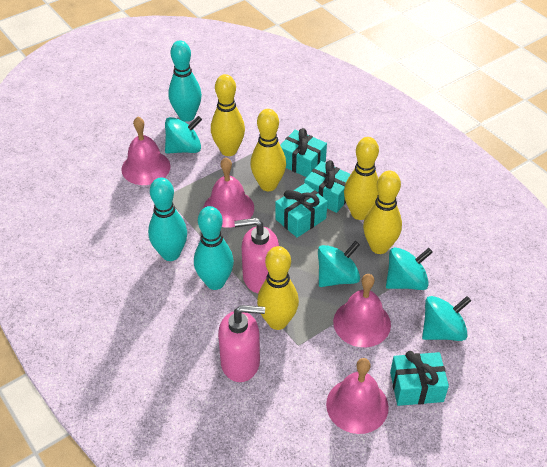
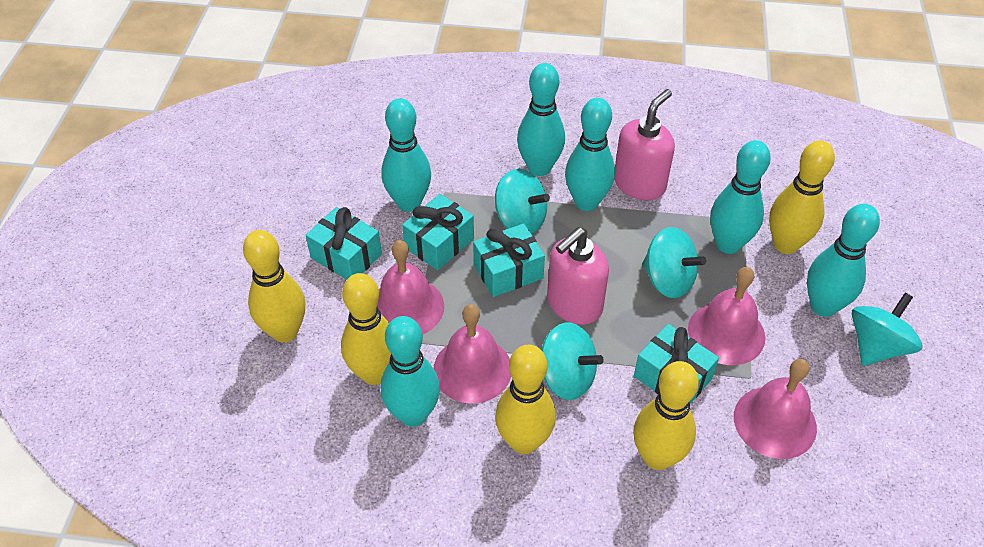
turquoise bowling pin: 3 -> 6

